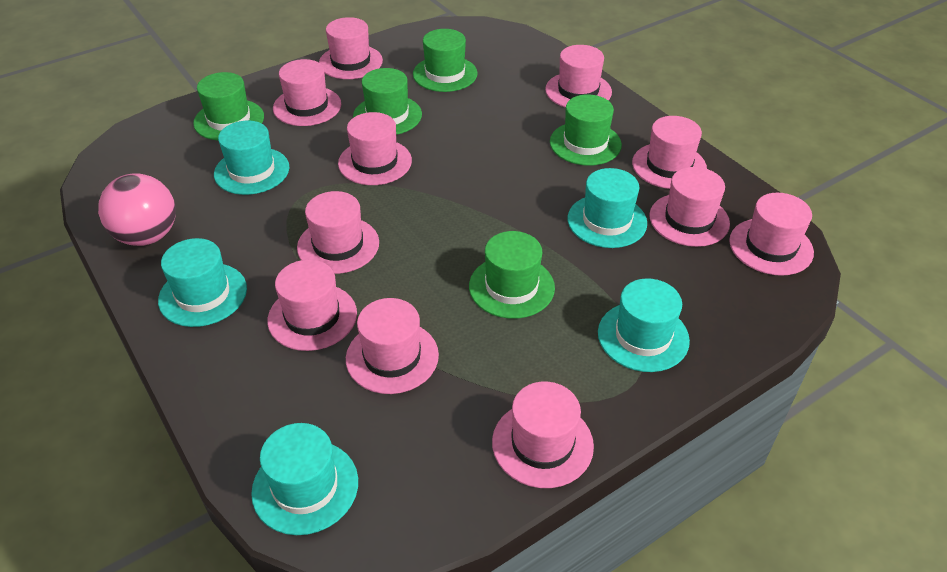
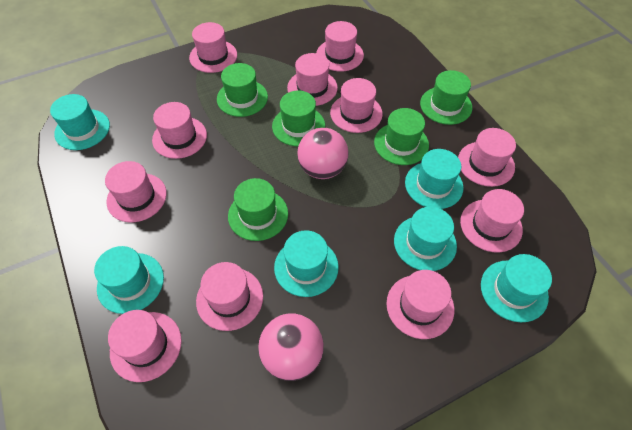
pink ball: 1 -> 2
turquoise hat: 5 -> 6

